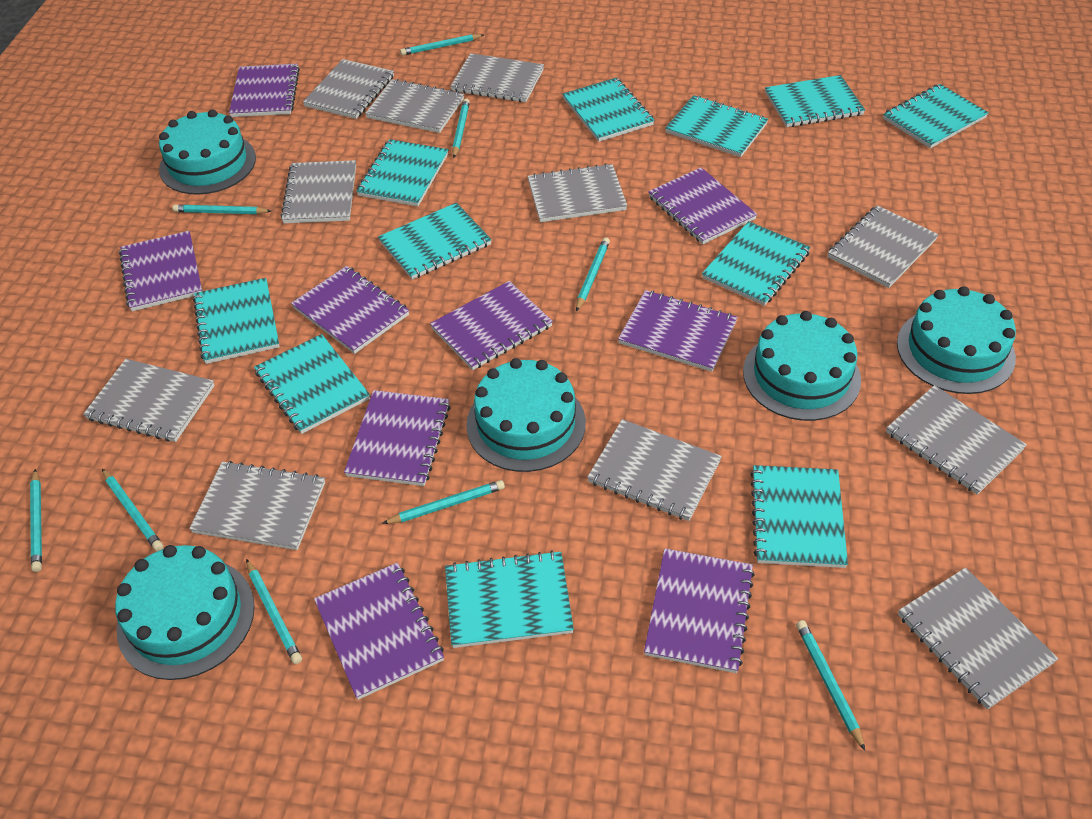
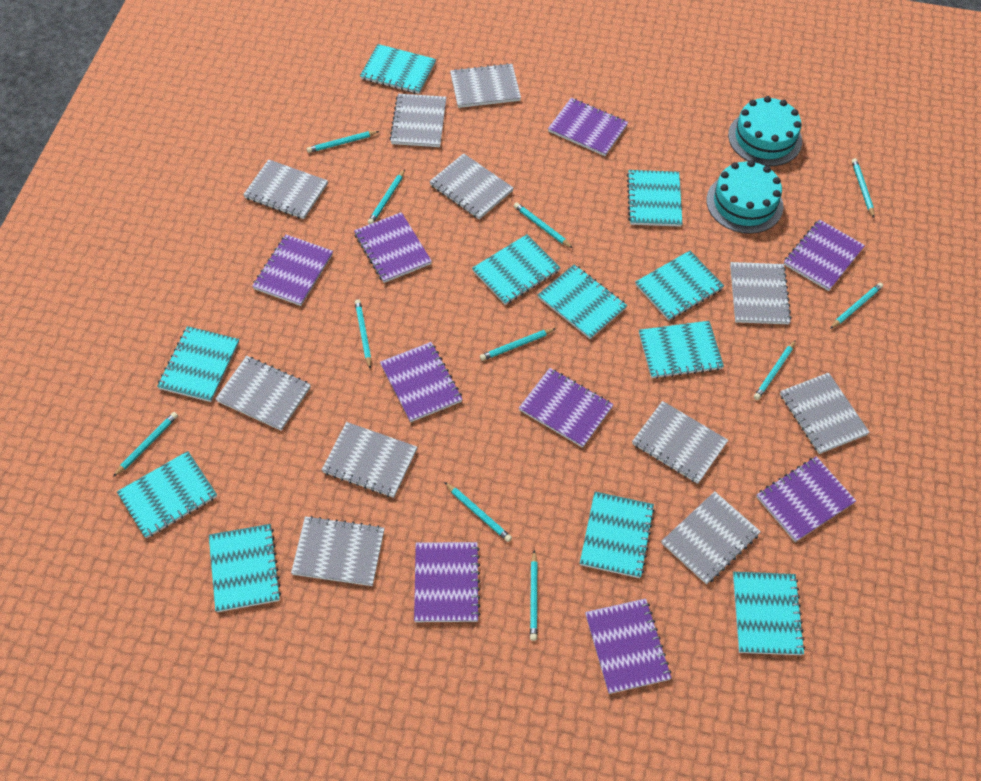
turquoise cake: 5 -> 2
turquoise pencil: 9 -> 11

